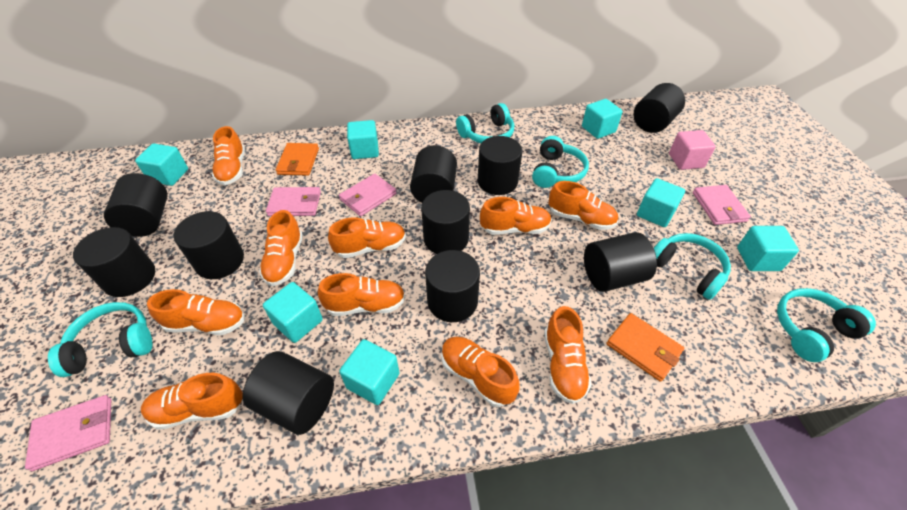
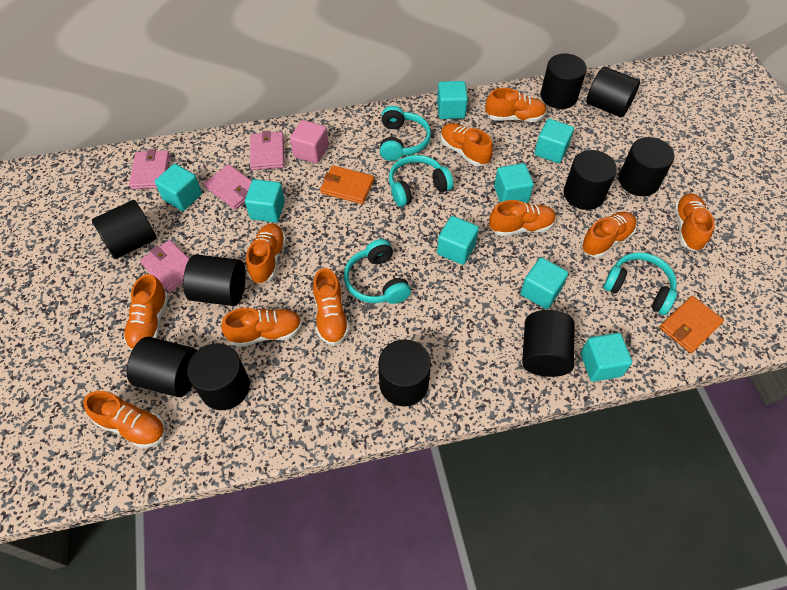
turquoise cube: 7 -> 8
turquoise headphones: 5 -> 4

